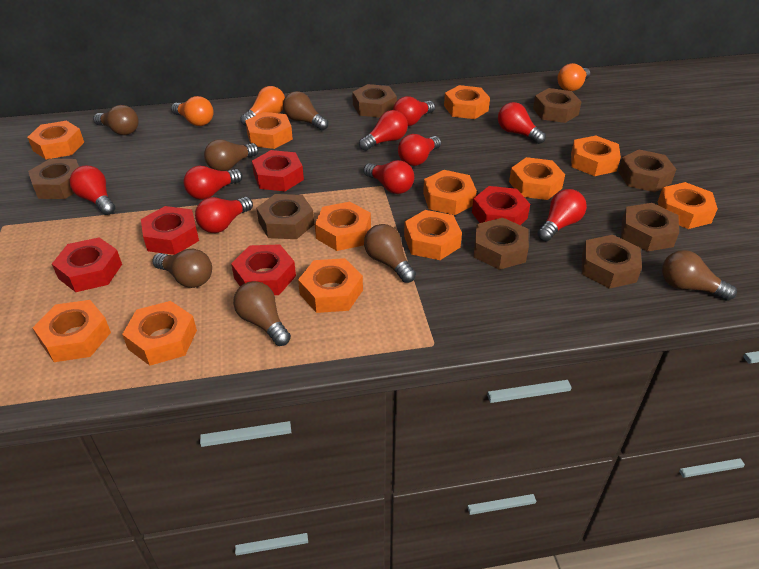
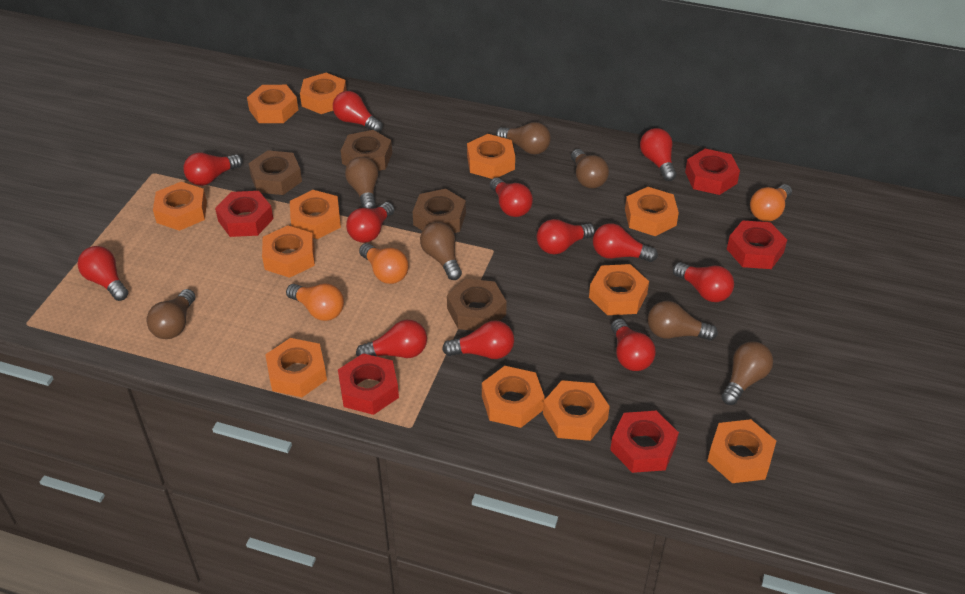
brown nut: 8 -> 4
red light bulb: 9 -> 12

